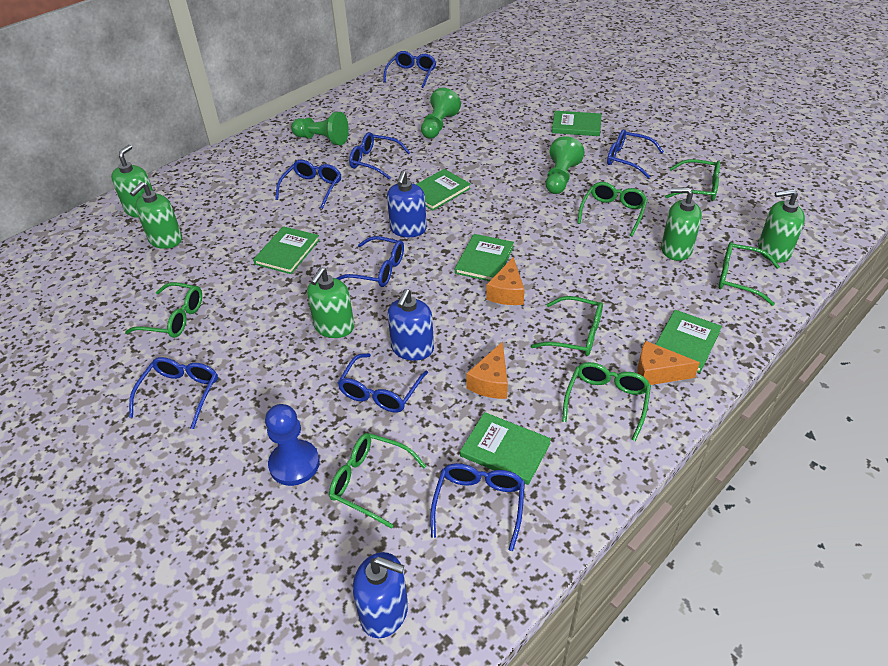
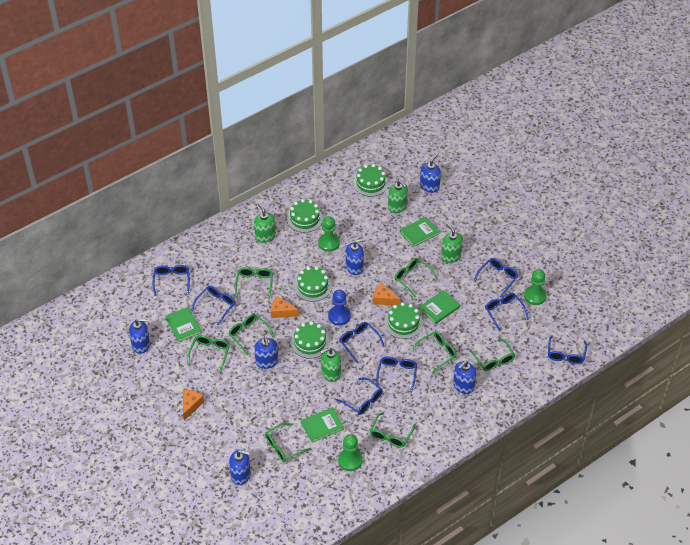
blue soap dispenser: 3 -> 6
green book: 6 -> 4
green cake: 0 -> 5
green glasses: 7 -> 8
green soap dispenser: 5 -> 4

